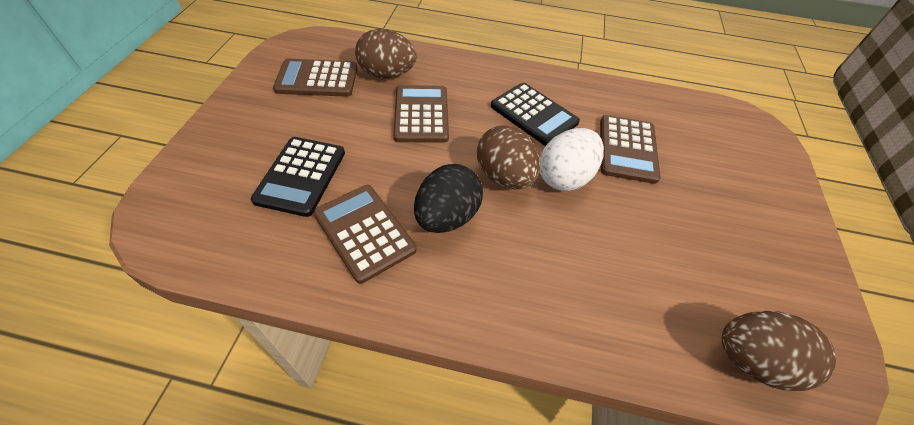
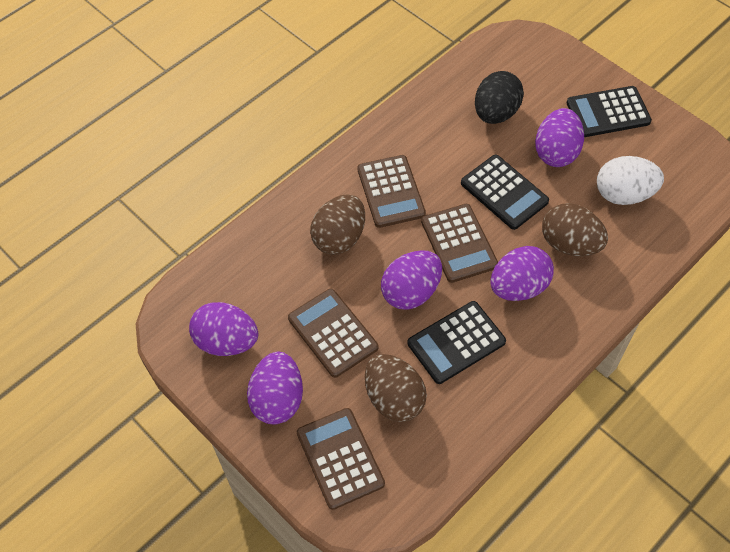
black calculator: 2 -> 3
purple egg: 0 -> 5

